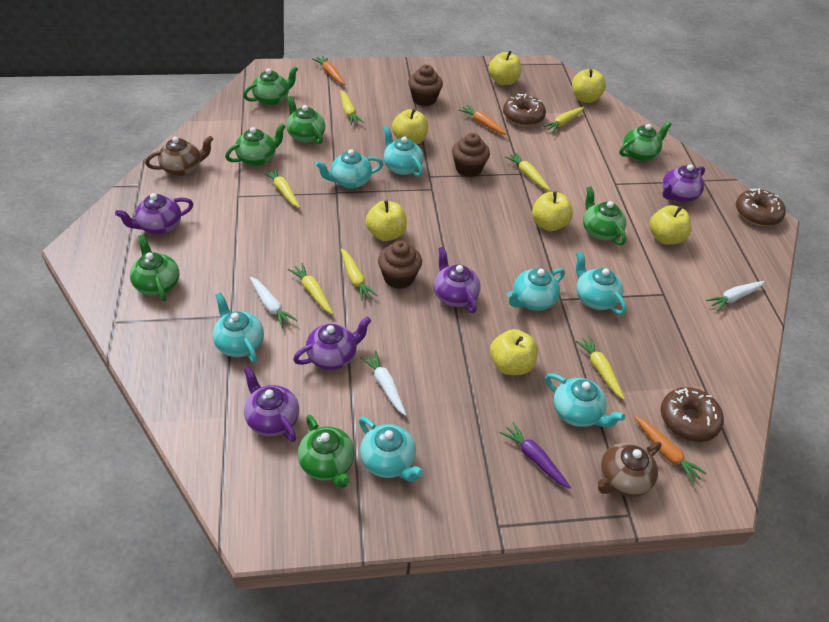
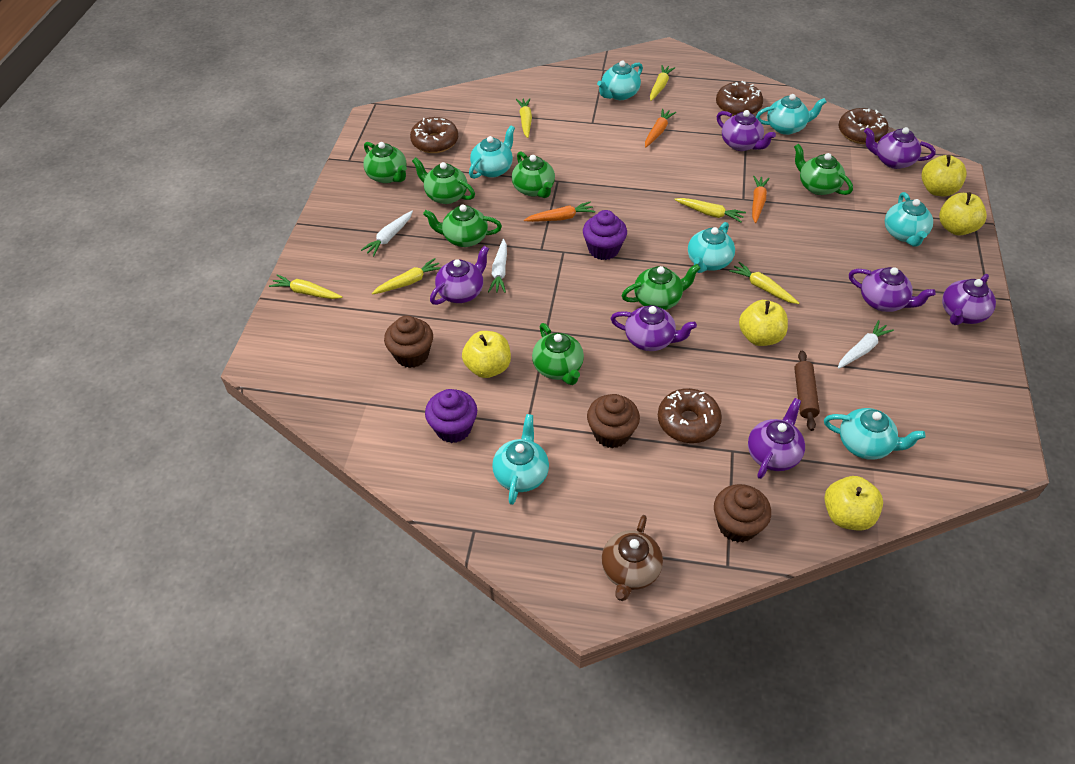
brown donut: 3 -> 4
brown rolling pin: 0 -> 1
brown teapot: 2 -> 1
purple carrot: 1 -> 0
purple cupcake: 0 -> 2
purple teapot: 5 -> 7
yellow apple: 7 -> 5
yellow carrot: 7 -> 6

